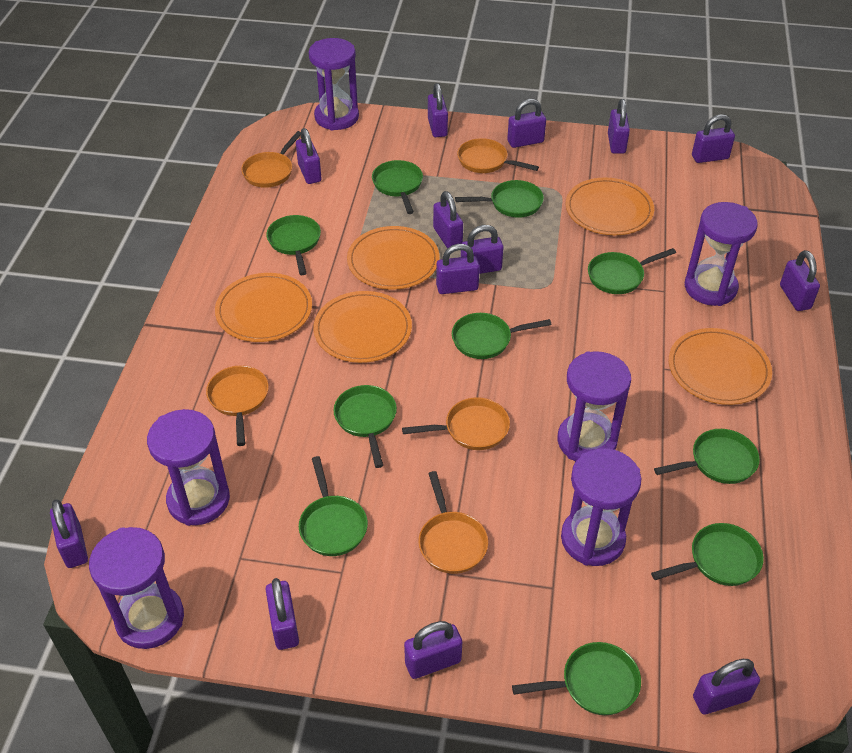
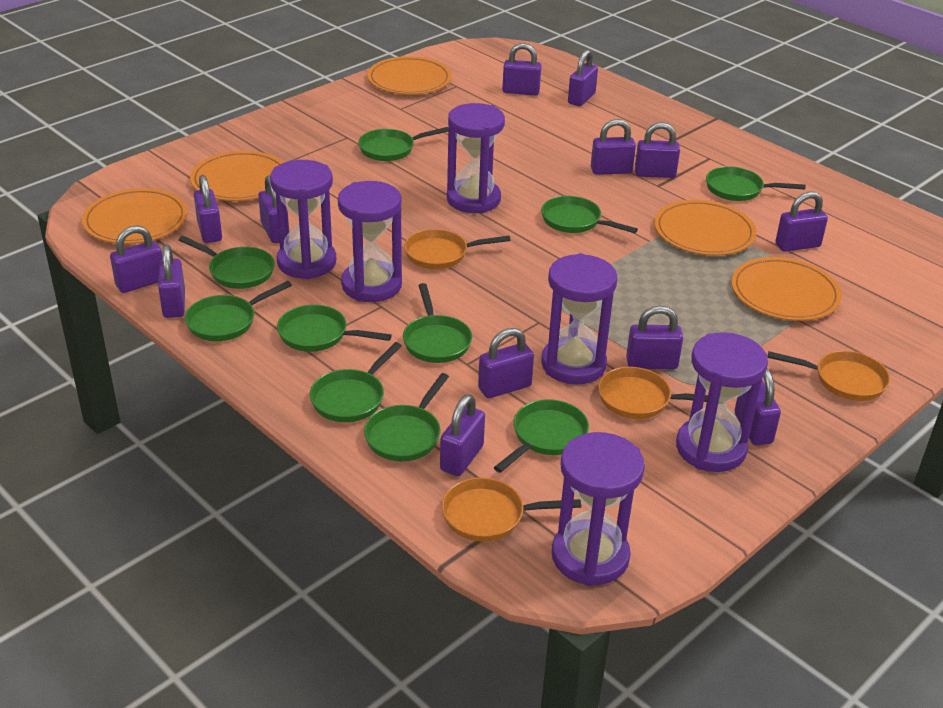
orange pan: 5 -> 4

